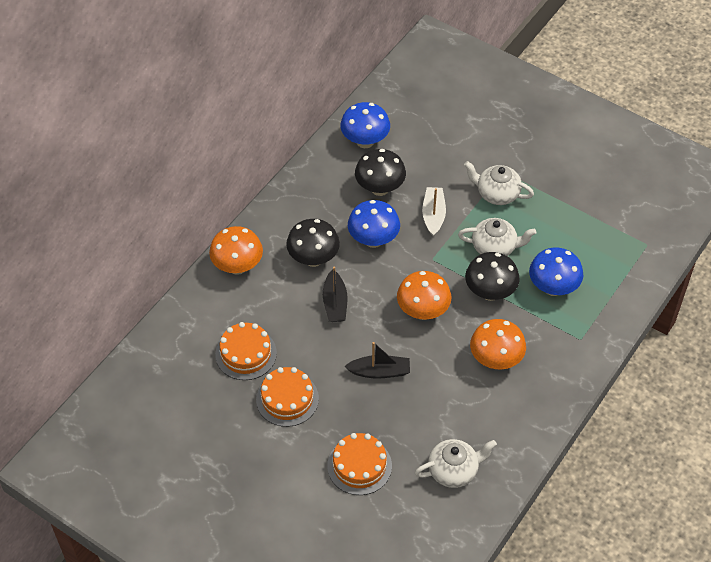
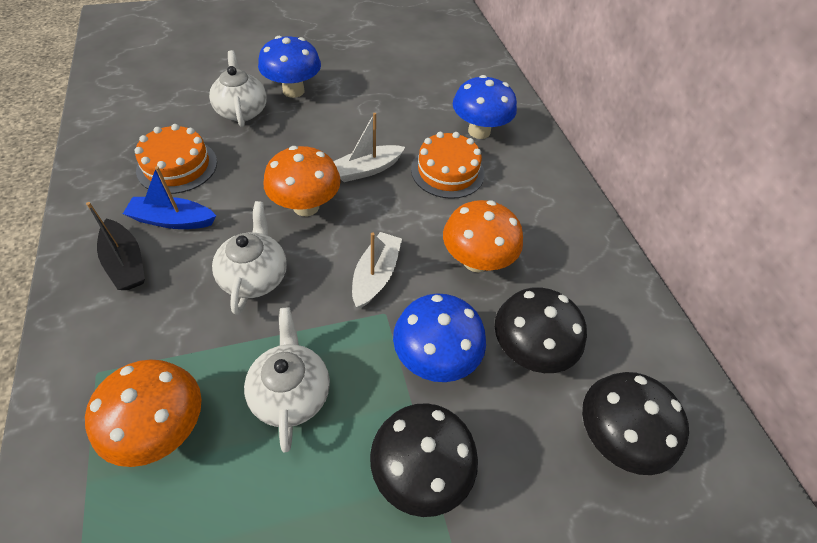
black boat: 2 -> 1
blue boat: 0 -> 1
orange cake: 3 -> 2
white boat: 1 -> 2

